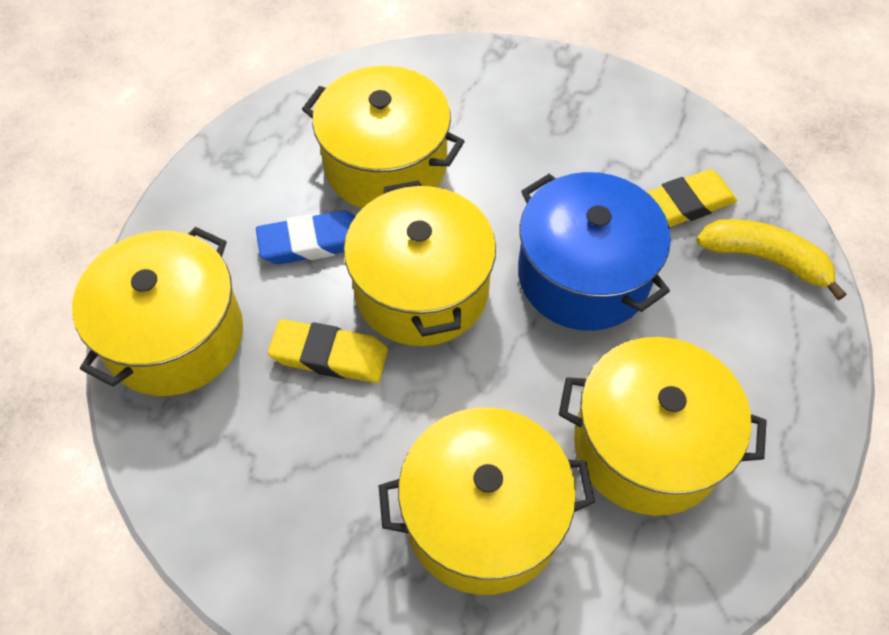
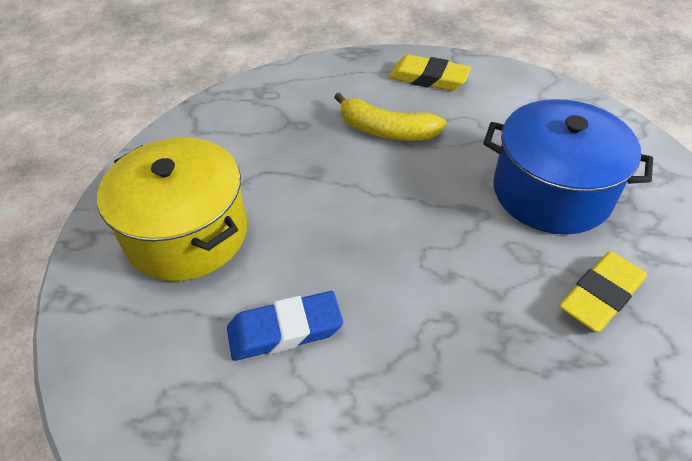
yellow pot: 5 -> 1

